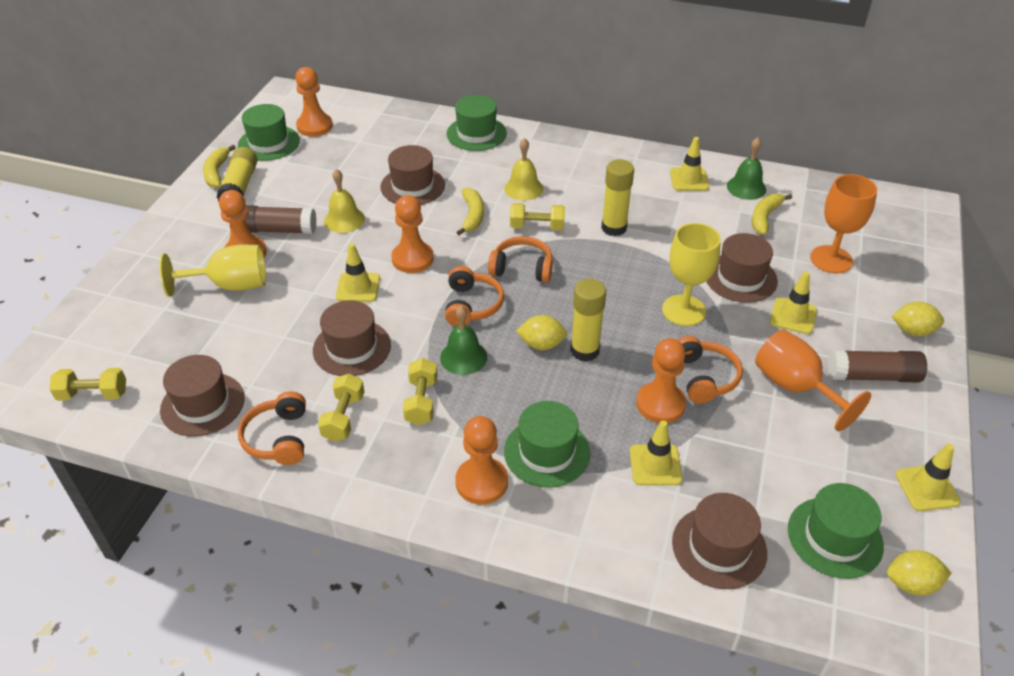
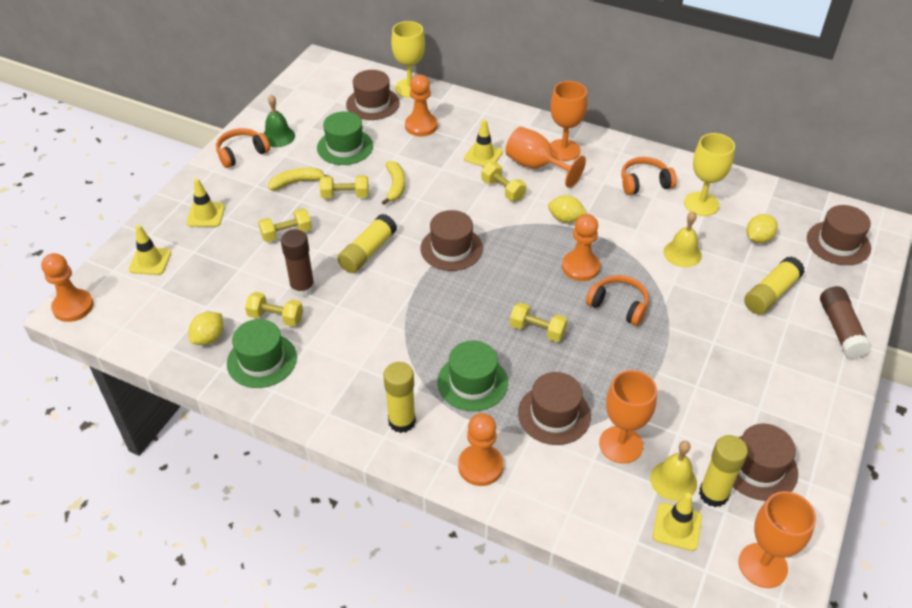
green bell: 2 -> 1
green hat: 4 -> 3
orange goblet: 2 -> 4
orange headphones: 4 -> 3
orange pawn: 5 -> 4
yellow banana: 3 -> 2
yellow dumbbell: 4 -> 5
yellow glue stick: 3 -> 4
yellow traffic cone: 5 -> 4

